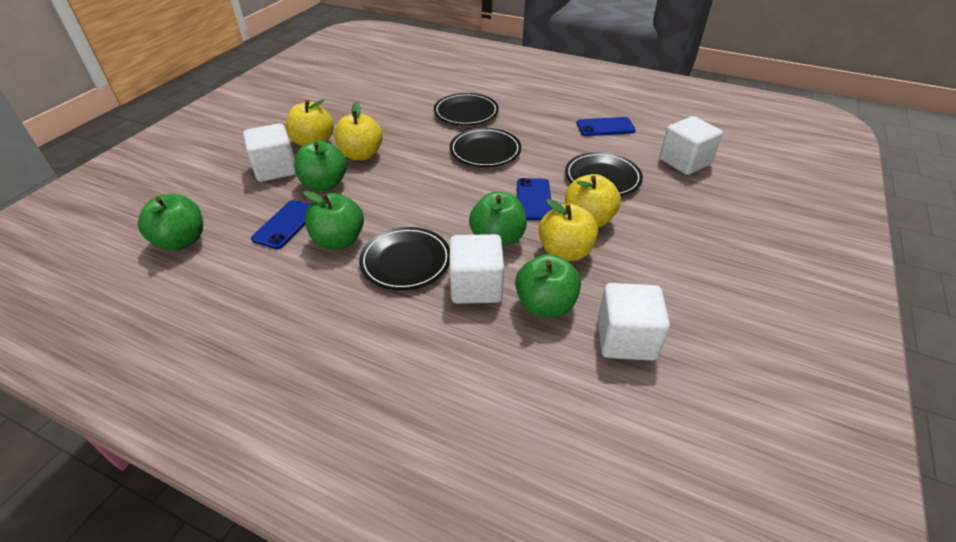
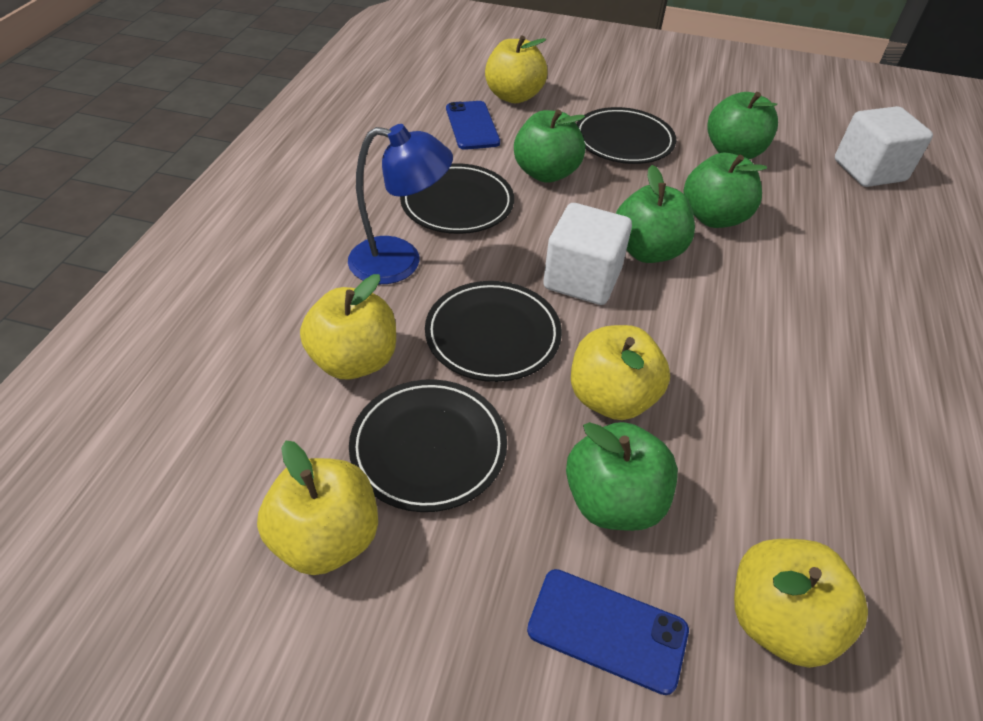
blue lamp: 0 -> 1
blue phone: 3 -> 2
white cube: 4 -> 2
yellow apple: 4 -> 5

